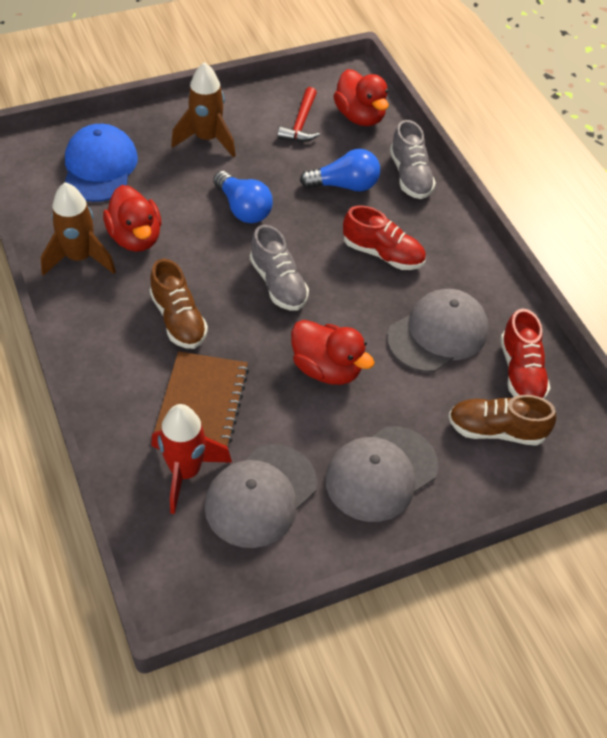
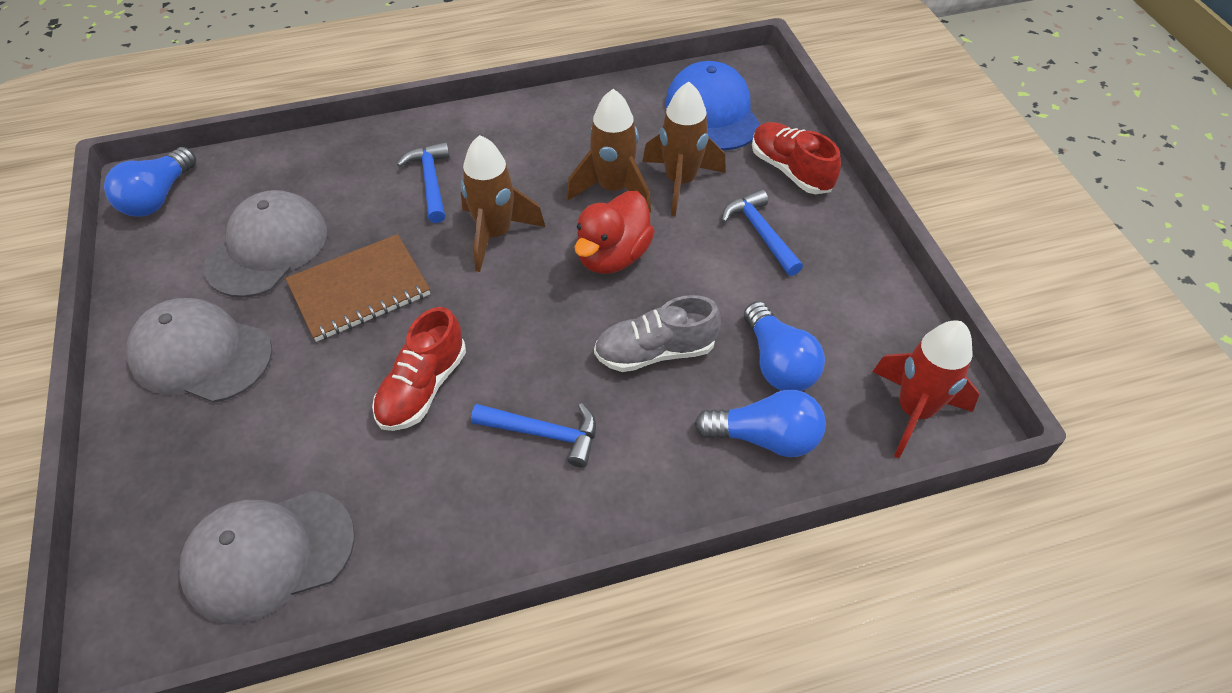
blue hammer: 0 -> 3
blue light bulb: 2 -> 3
brown rocket: 2 -> 3
brown shoe: 2 -> 0
grey shoe: 2 -> 1
red duck: 3 -> 1
red hammer: 1 -> 0

